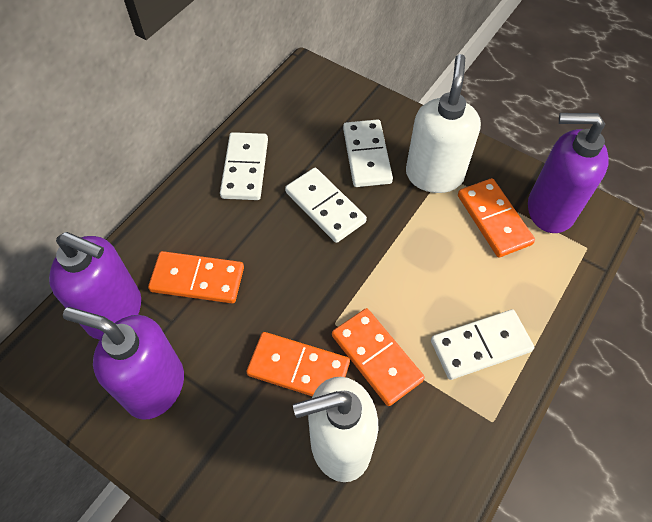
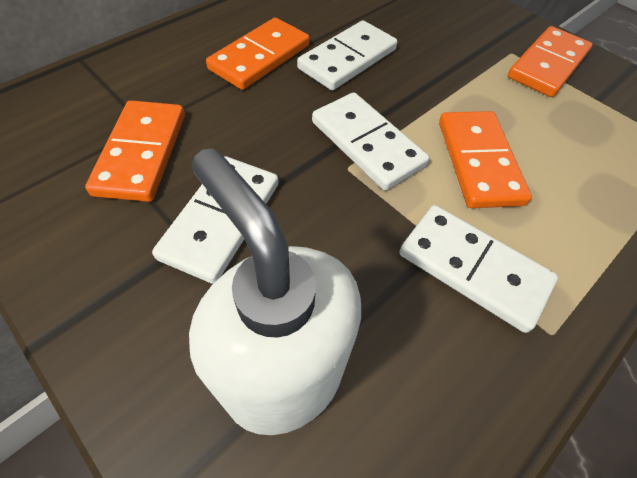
purple soap dispenser: 3 -> 0
white soap dispenser: 2 -> 1

